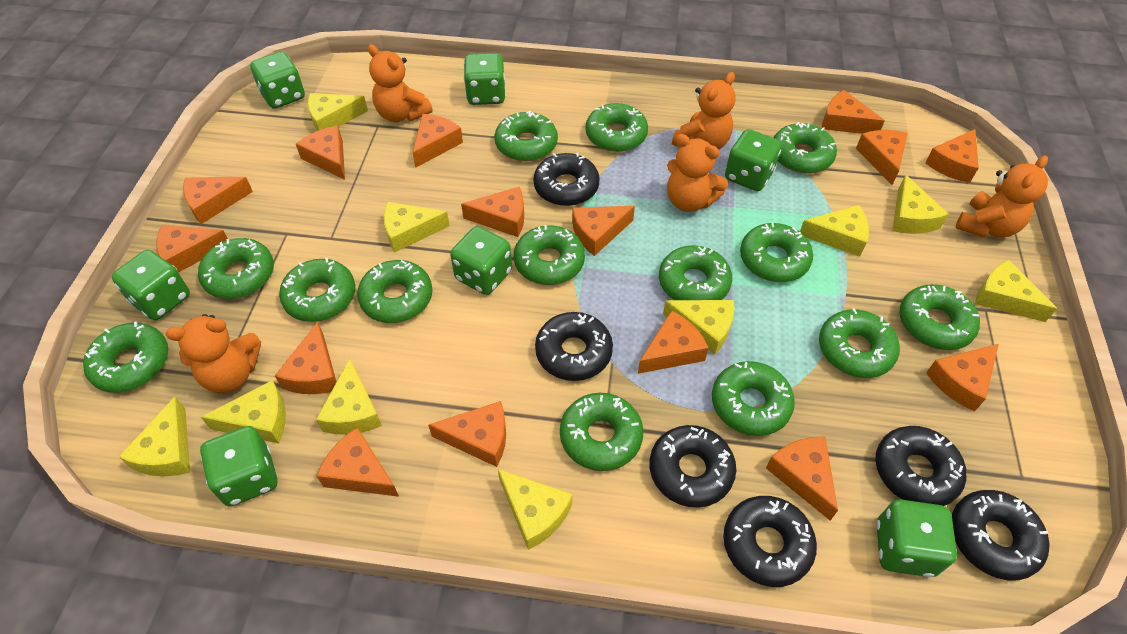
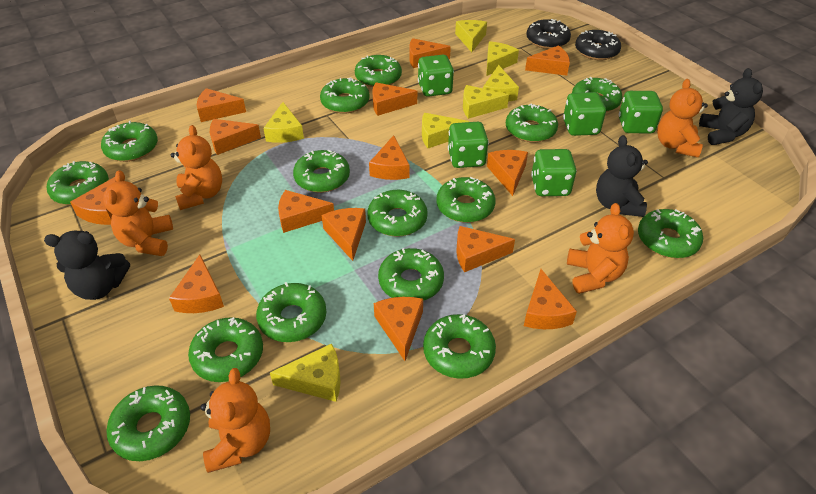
black donut: 6 -> 2
black teddy bear: 0 -> 3
green dice: 7 -> 5
green donut: 14 -> 15
orange cheese: 15 -> 14
yellow cheese: 10 -> 7

